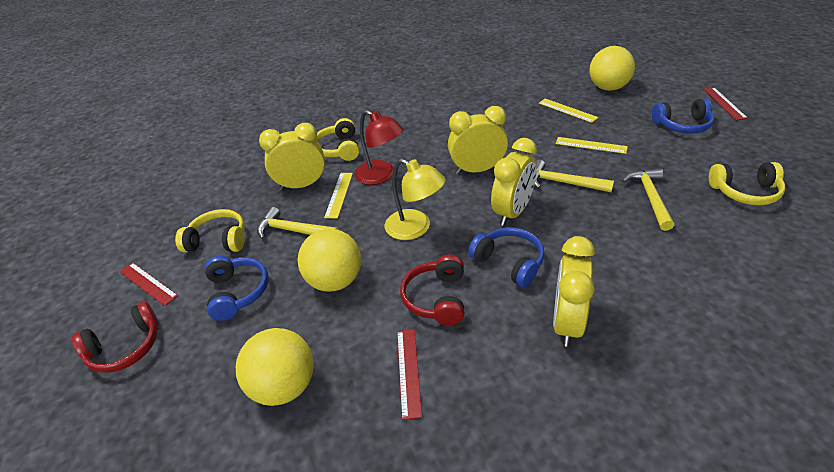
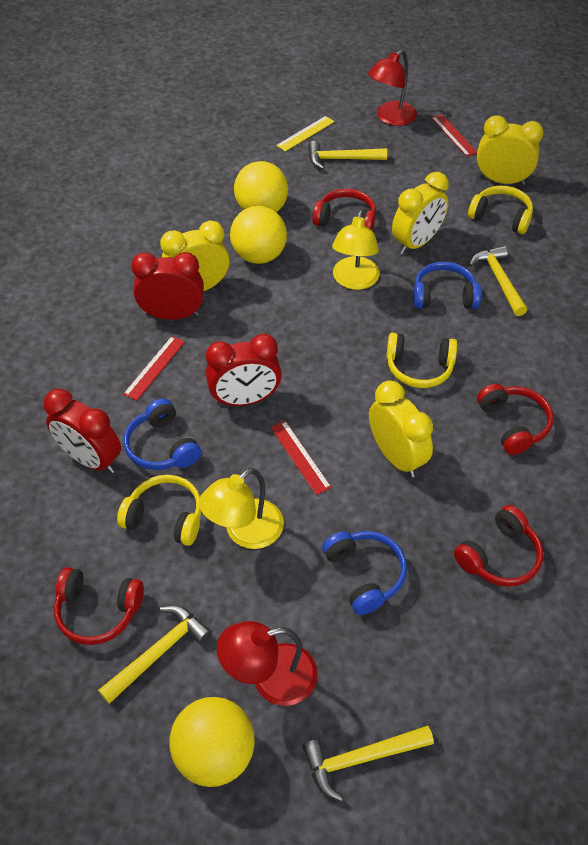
red clock: 0 -> 3
red headphones: 2 -> 4
red lamp: 1 -> 2
yellow hammer: 3 -> 4
yellow lamp: 1 -> 2
yellow ruler: 3 -> 1

